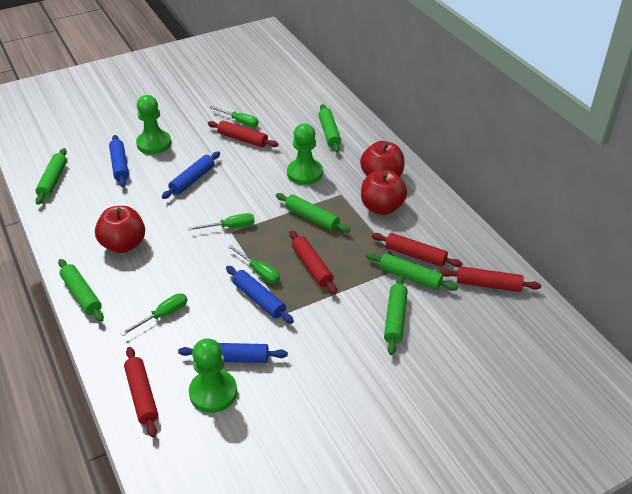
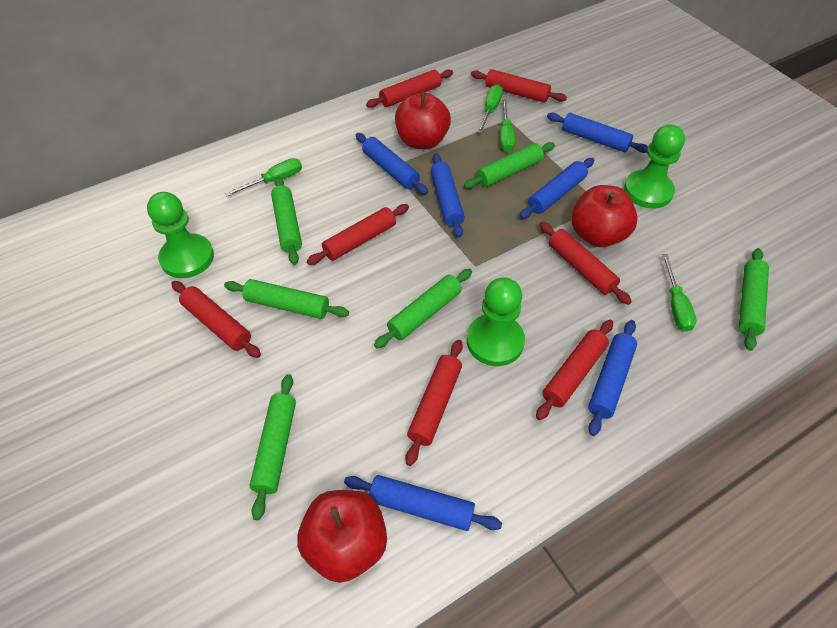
blue rolling pin: 4 -> 6
red rolling pin: 5 -> 7

